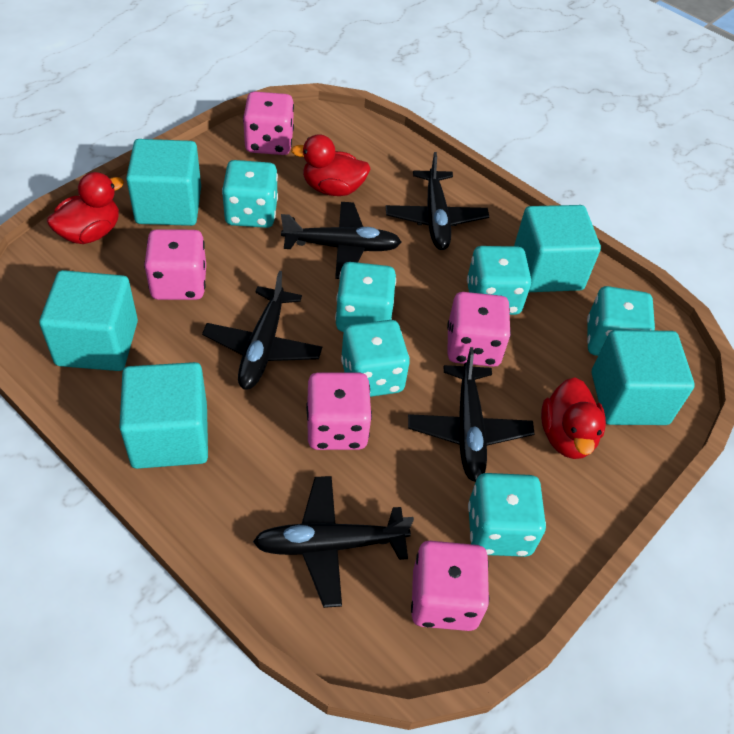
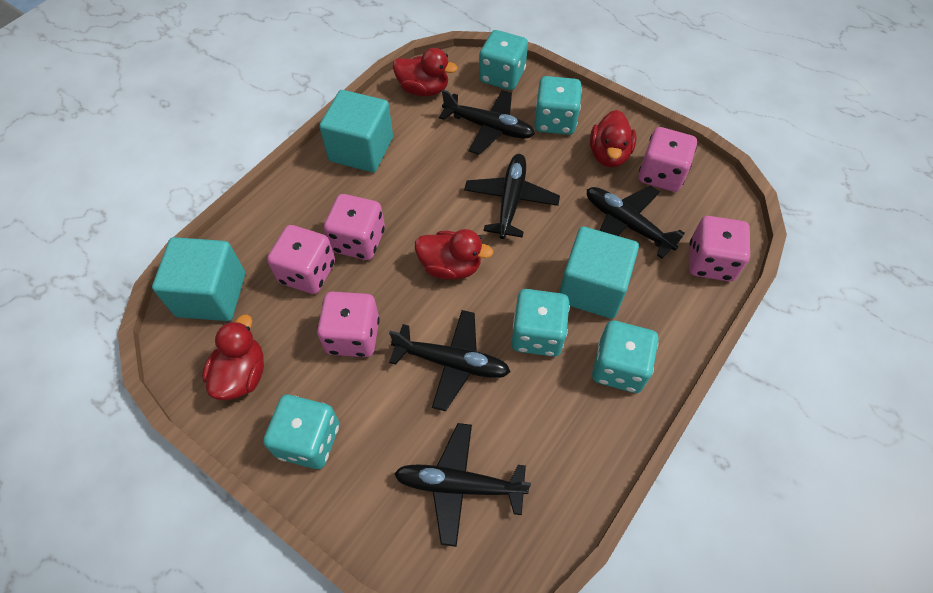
red duck: 3 -> 4
turquoise cube: 5 -> 3
turquoise dice: 6 -> 5

